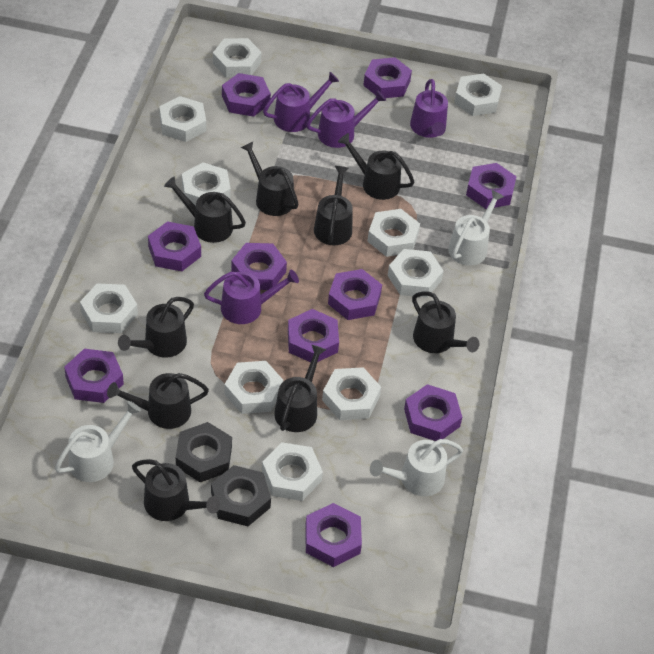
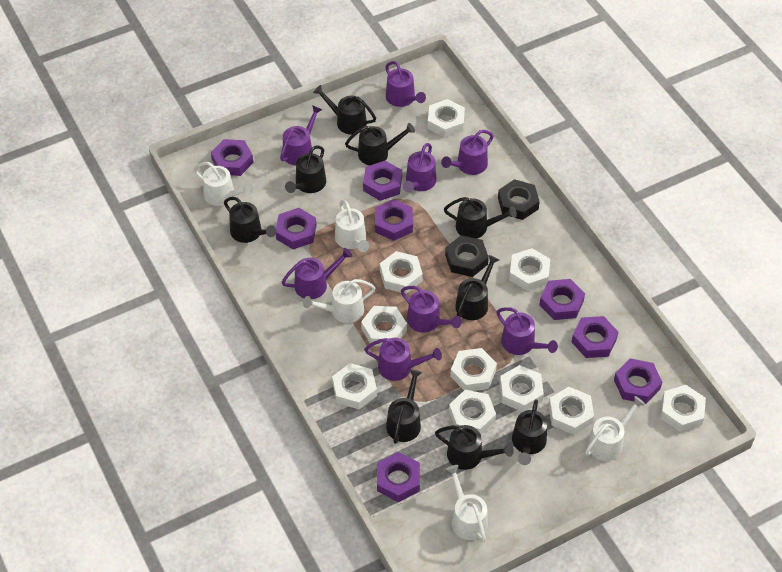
purple nut: 10 -> 8
purple watering can: 4 -> 8
white watering can: 3 -> 5

